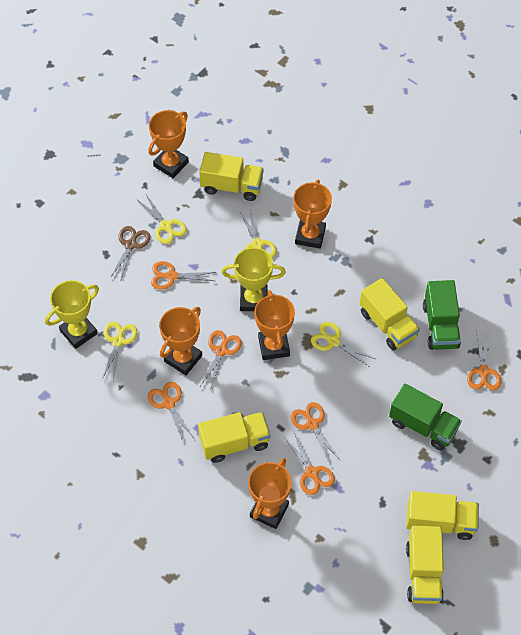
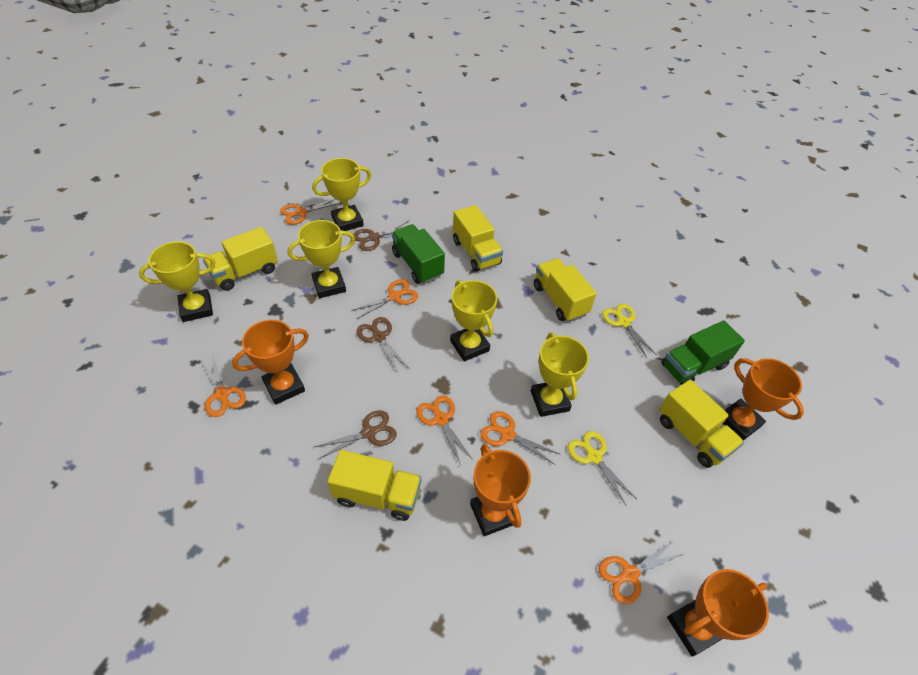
brown scissors: 1 -> 3
orange trophy: 5 -> 4
yellow scissors: 4 -> 2
yellow trophy: 2 -> 5

